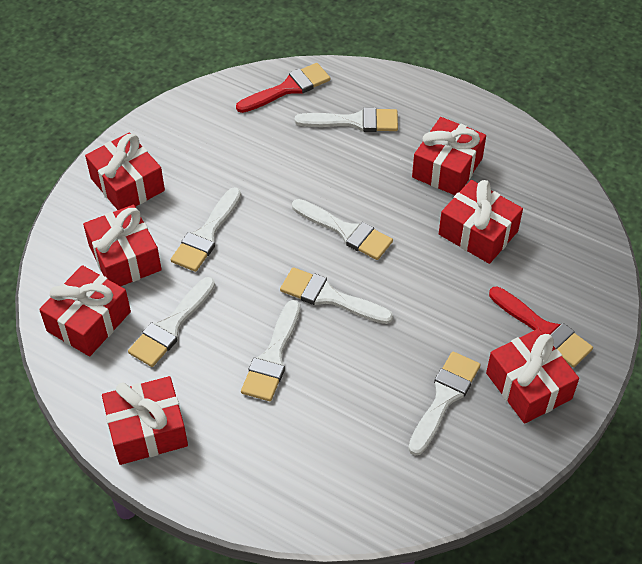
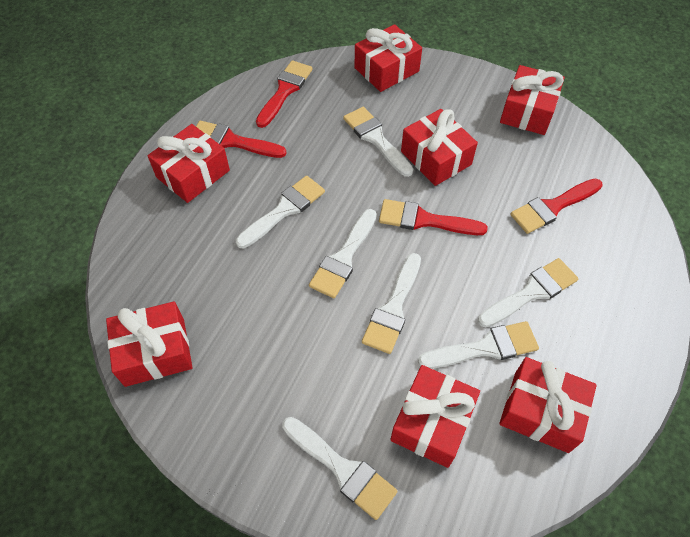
red brush: 2 -> 4

